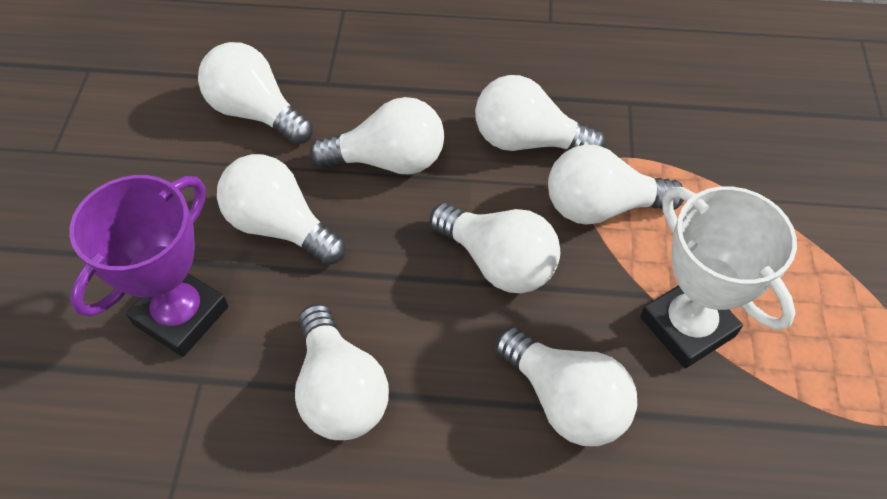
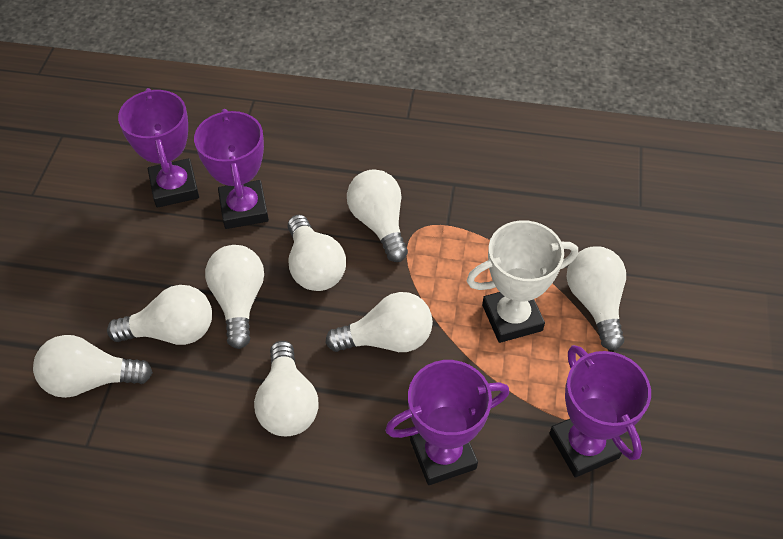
purple trophy: 1 -> 4

